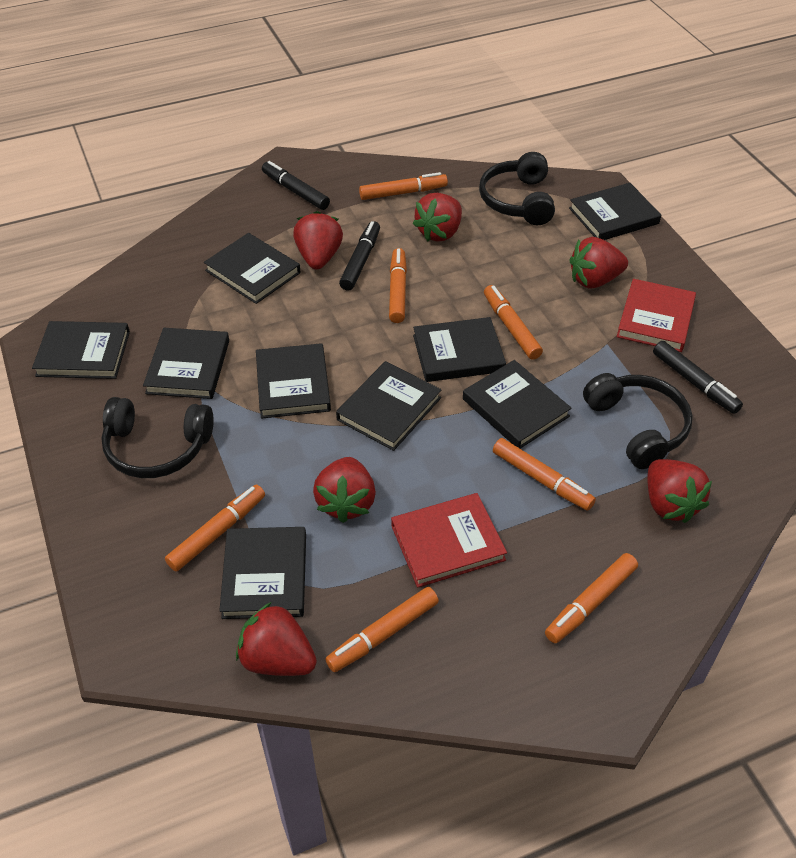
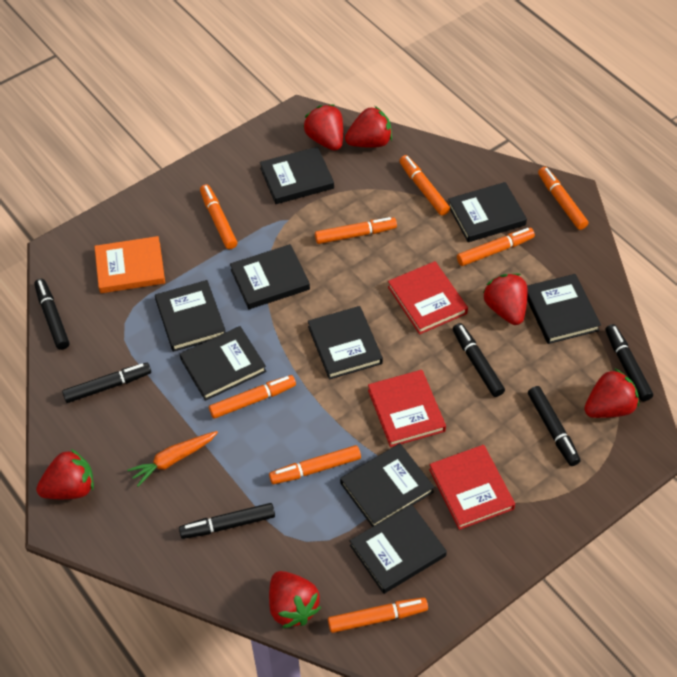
black headphones: 3 -> 0
black marker: 3 -> 6
orange book: 0 -> 1
orange carrot: 0 -> 1
orange marker: 7 -> 8
red book: 2 -> 3

